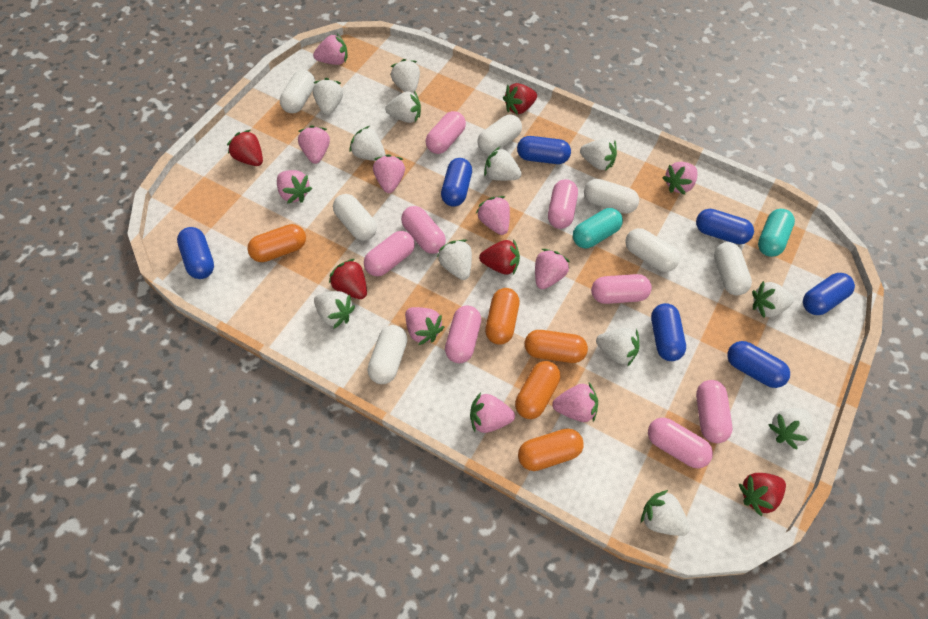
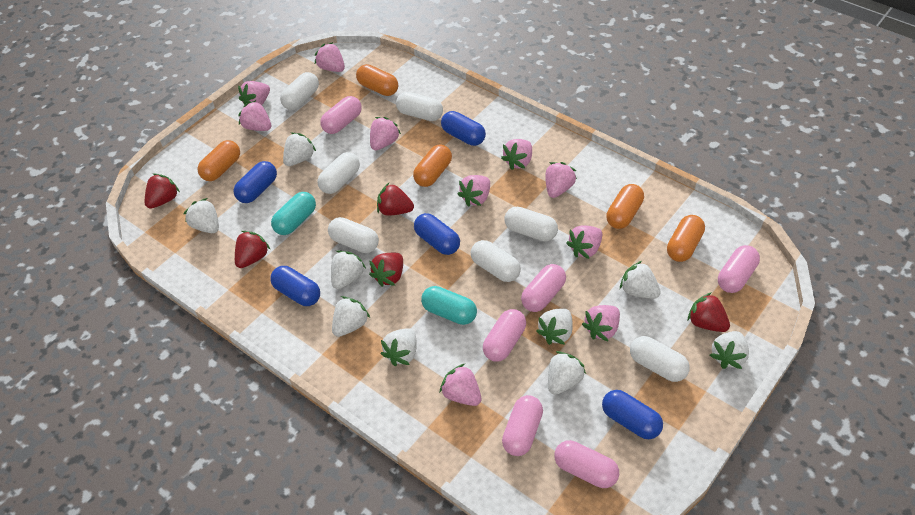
blue capsule: 7 -> 5
pink capsule: 8 -> 6
white strawberry: 12 -> 9

